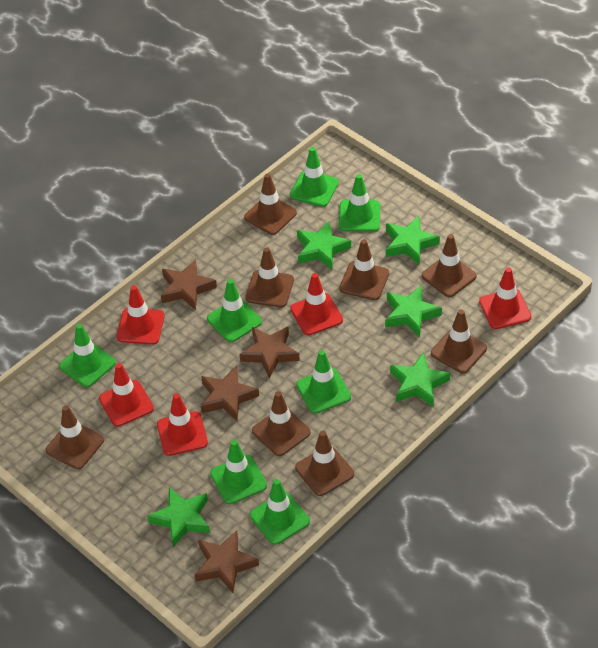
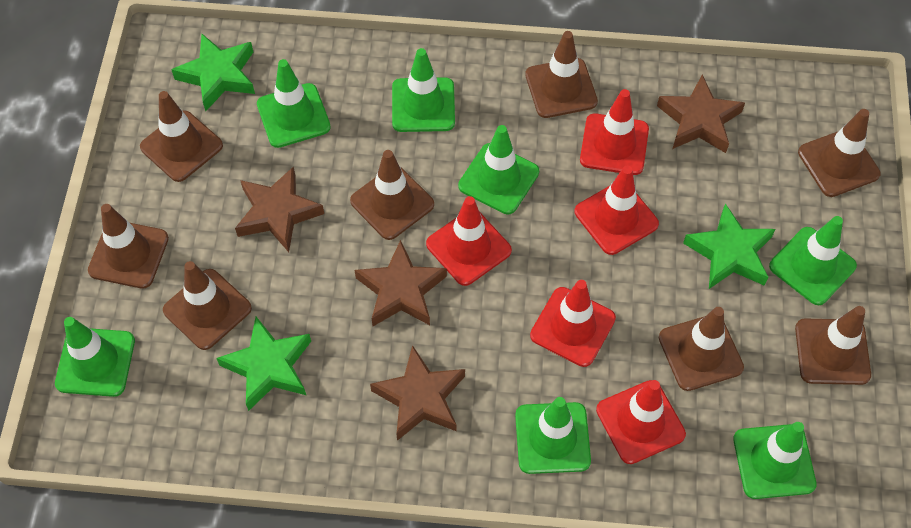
green star: 5 -> 3

